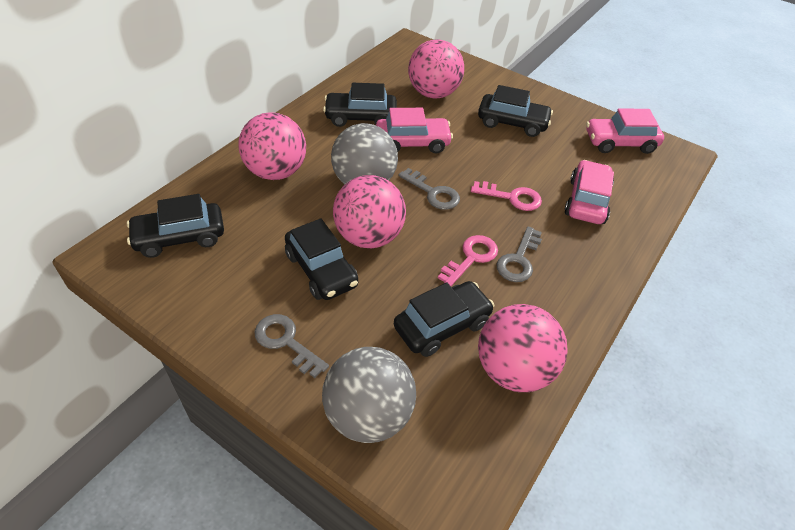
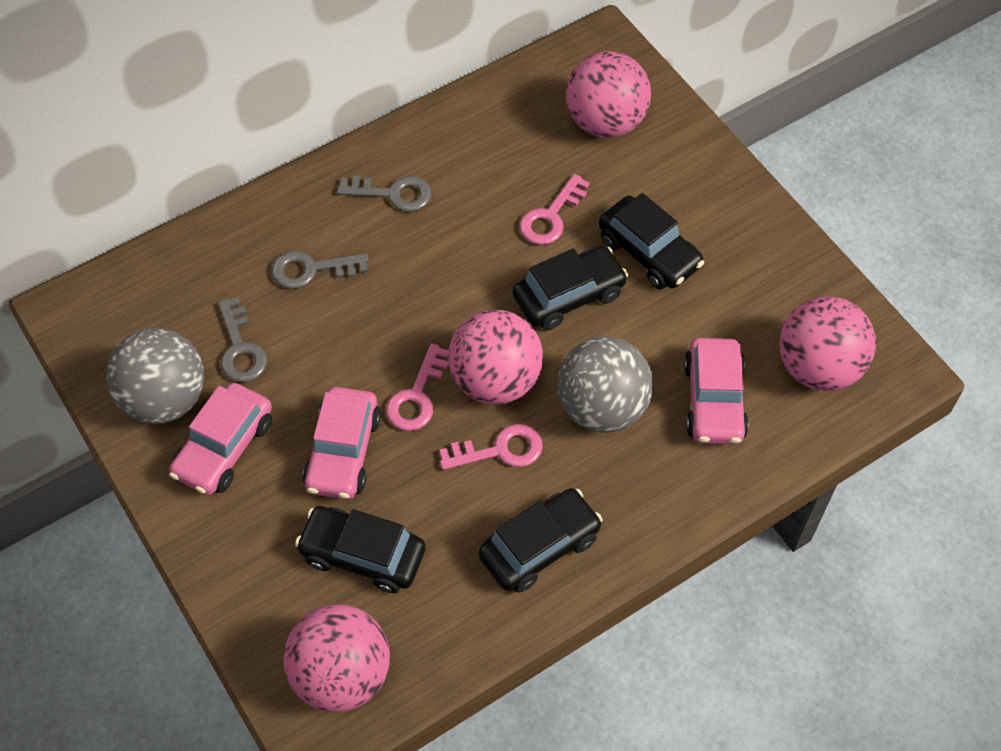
black car: 5 -> 4
pink key: 2 -> 3

